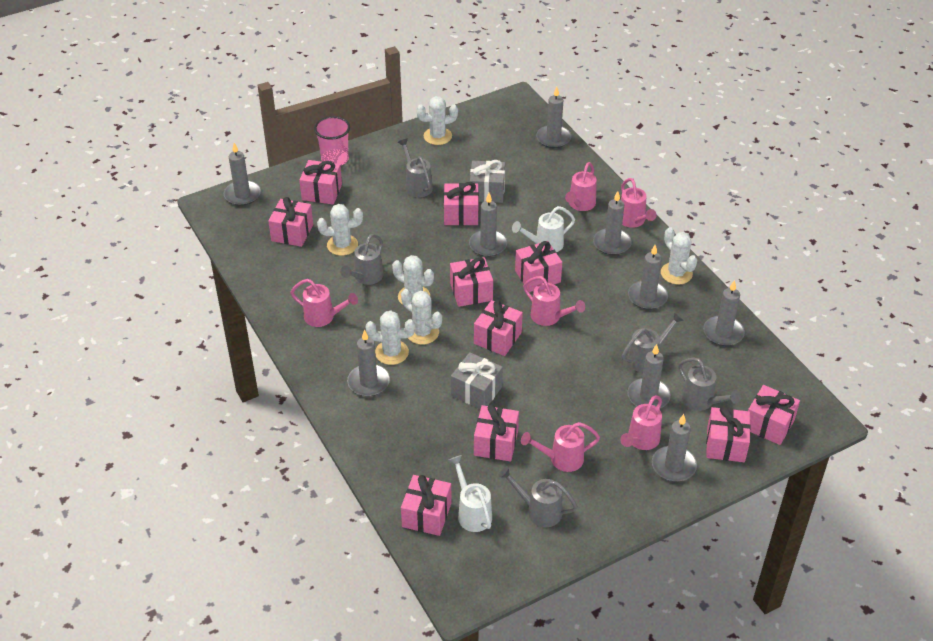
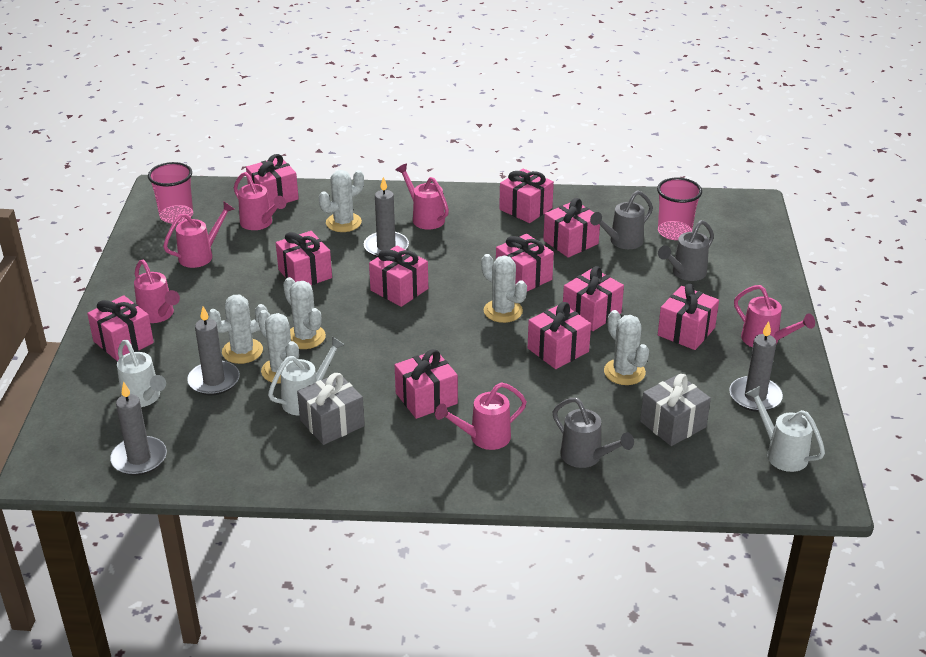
grey candle: 9 -> 4
grey watering can: 5 -> 3
pink cup: 1 -> 2
pink gift: 10 -> 11
white watering can: 2 -> 3

